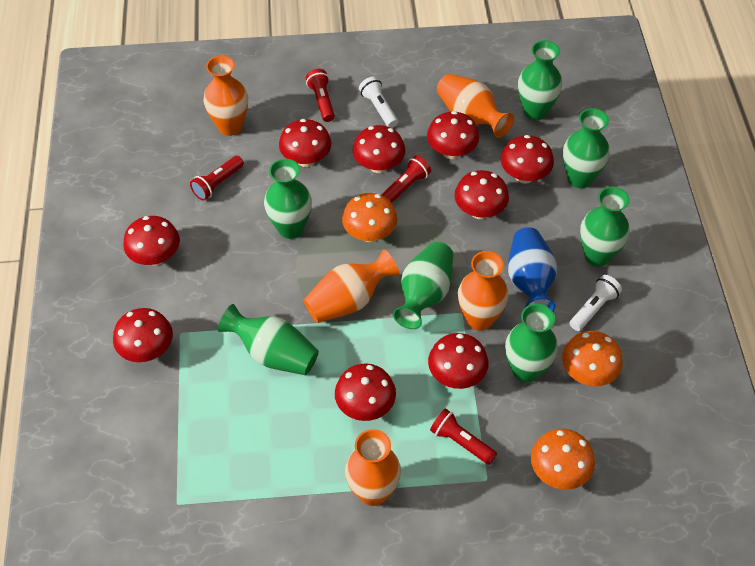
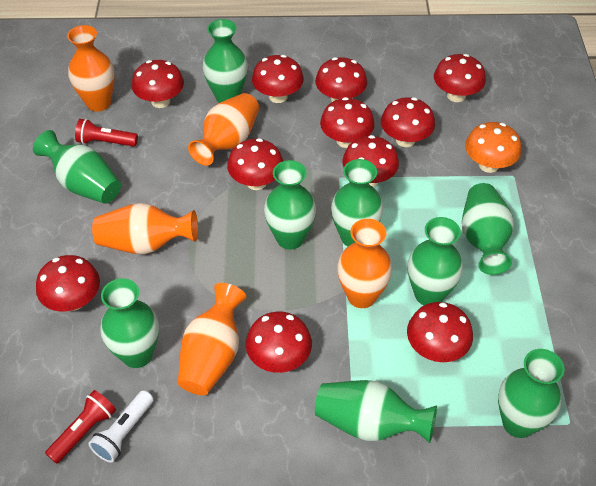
blue vase: 1 -> 0
green vase: 7 -> 9
orange mushroom: 3 -> 1
red flashlight: 4 -> 2
red mushroom: 9 -> 11
white flashlight: 2 -> 1

